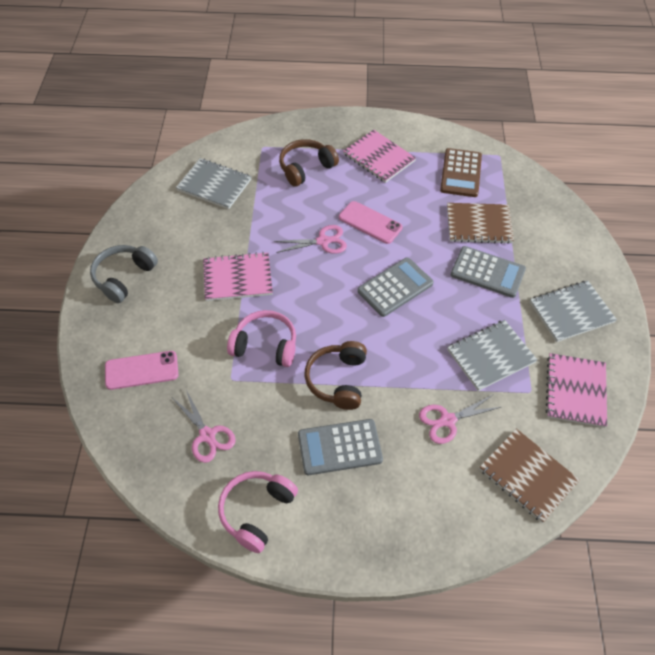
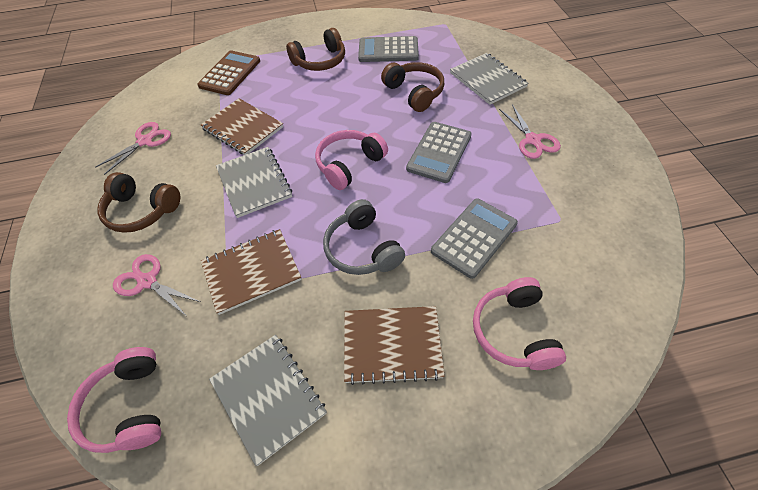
brown headphones: 2 -> 3
brown notebook: 2 -> 3
pink headphones: 2 -> 3
pink notebook: 3 -> 0
pink phone: 2 -> 0

